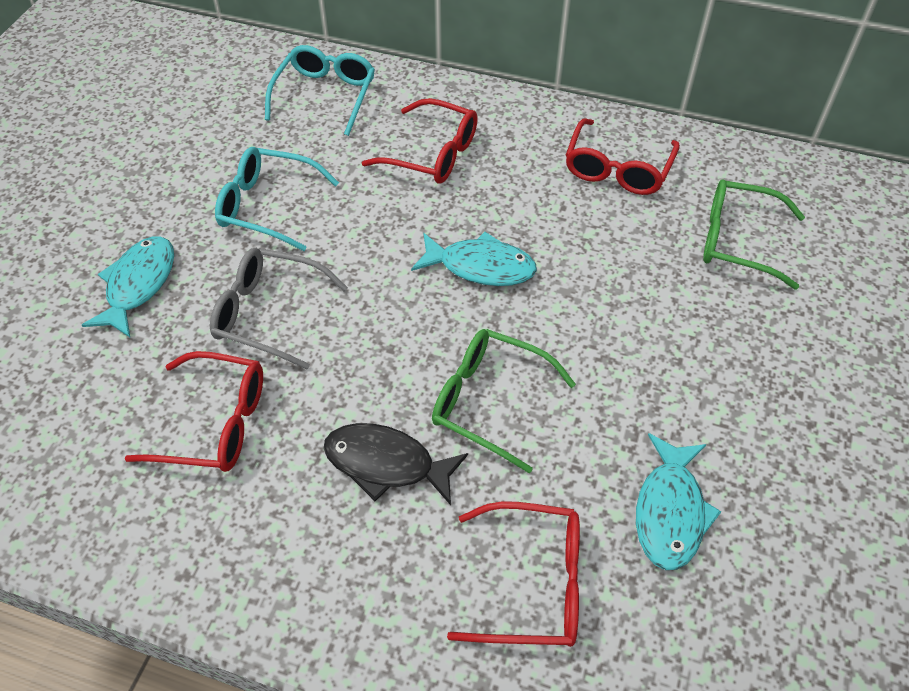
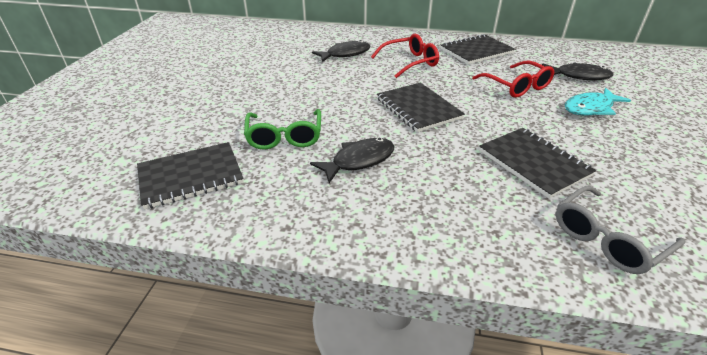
black fish: 1 -> 3
black notebook: 0 -> 4
green glasses: 2 -> 1
red glasses: 4 -> 2
turquoise fish: 3 -> 1
turquoise glasses: 2 -> 0

